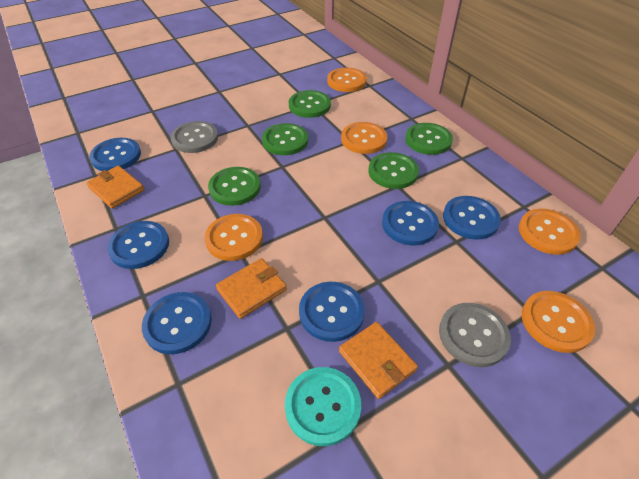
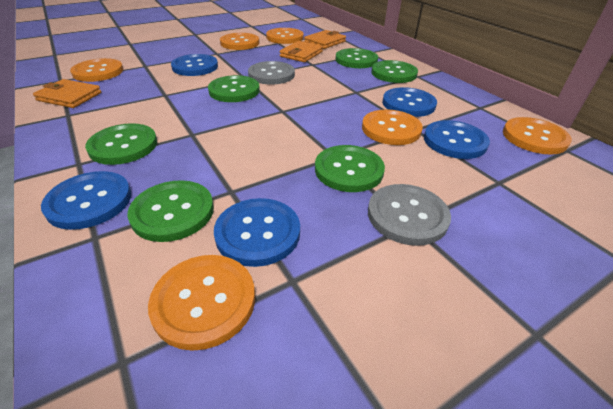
blue button: 6 -> 5
green button: 5 -> 6
orange button: 5 -> 6
turquoise button: 1 -> 0

